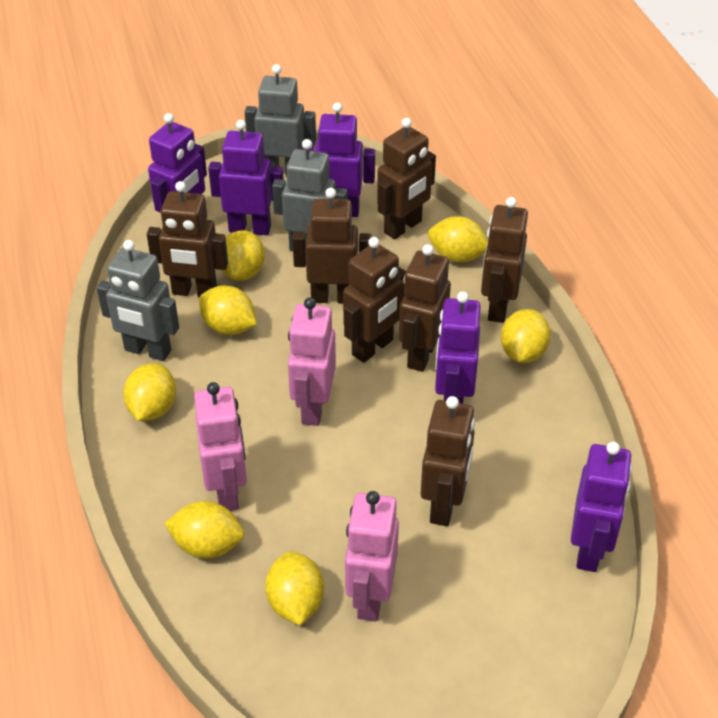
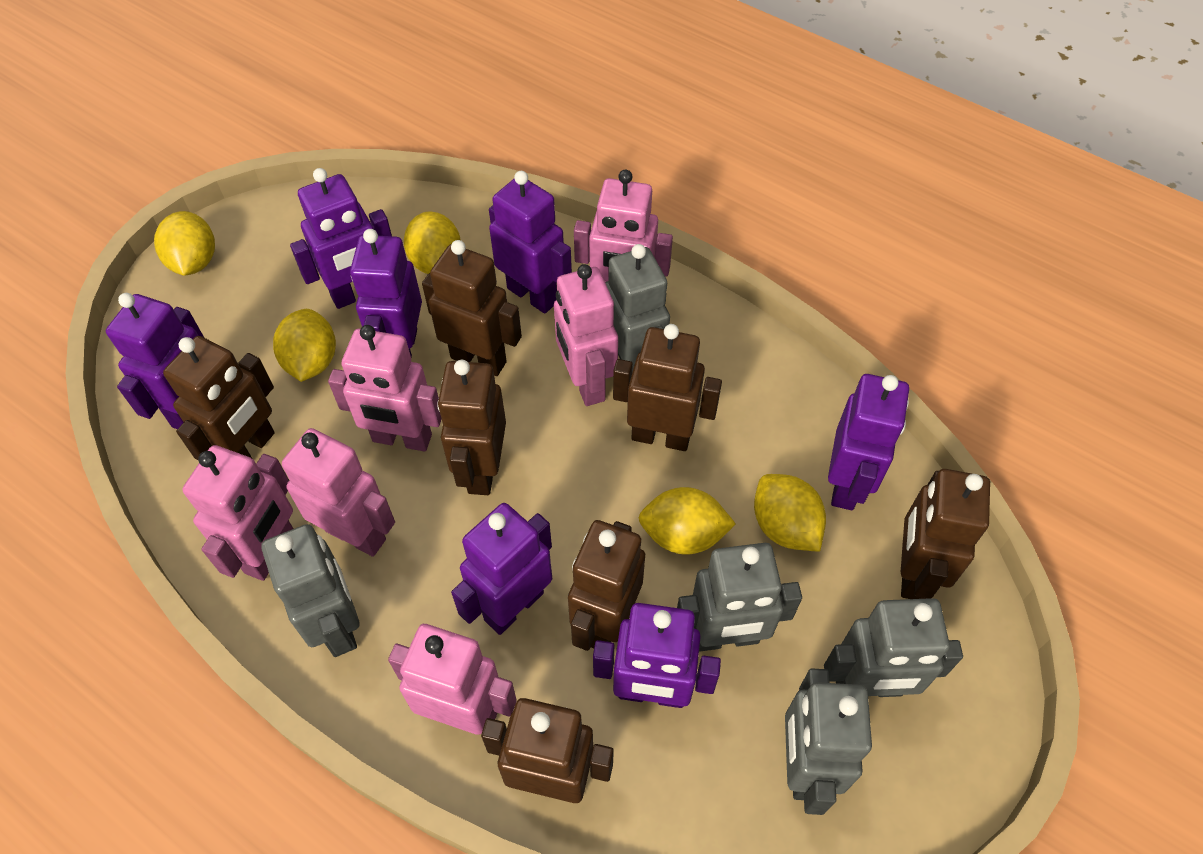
grey robot: 3 -> 5
pink robot: 3 -> 6
purple robot: 5 -> 7
yellow lemon: 7 -> 5

